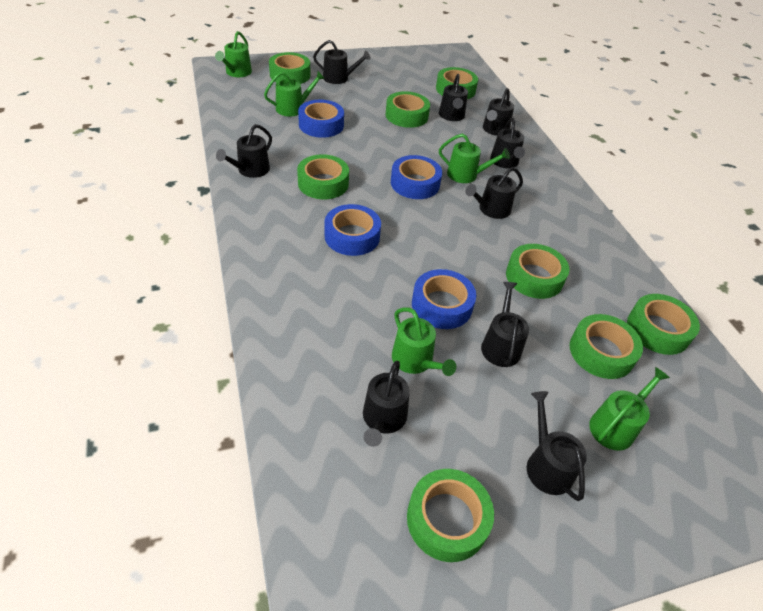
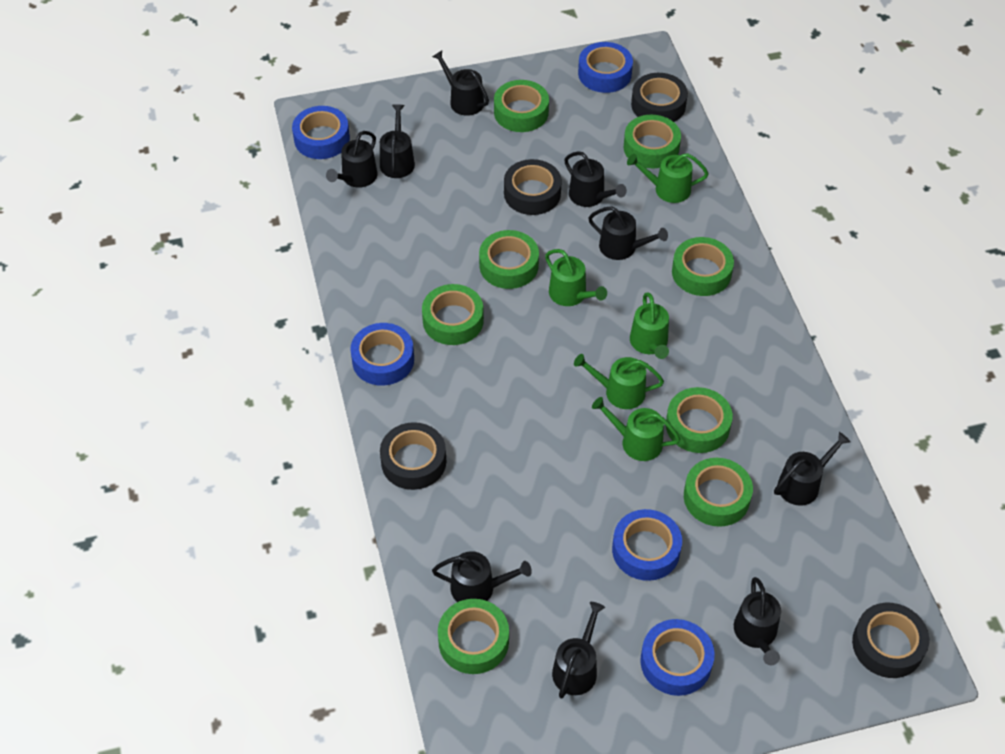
black tape: 0 -> 4
blue tape: 4 -> 5

